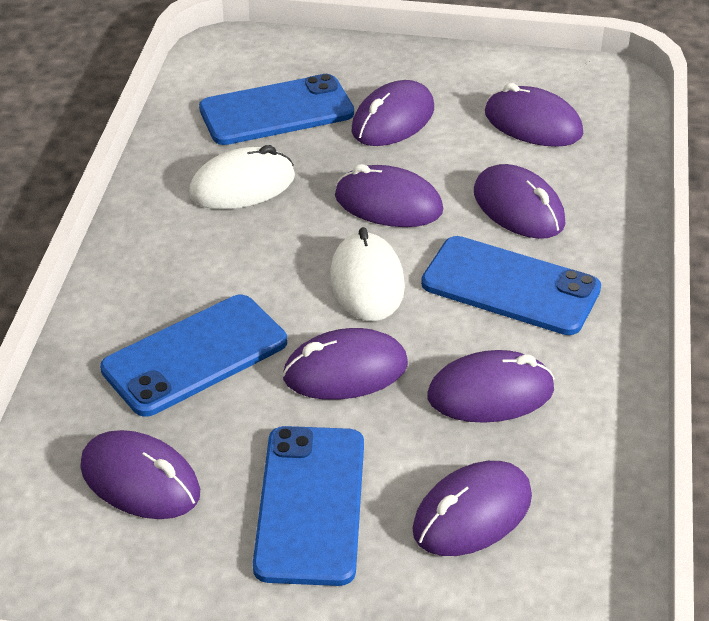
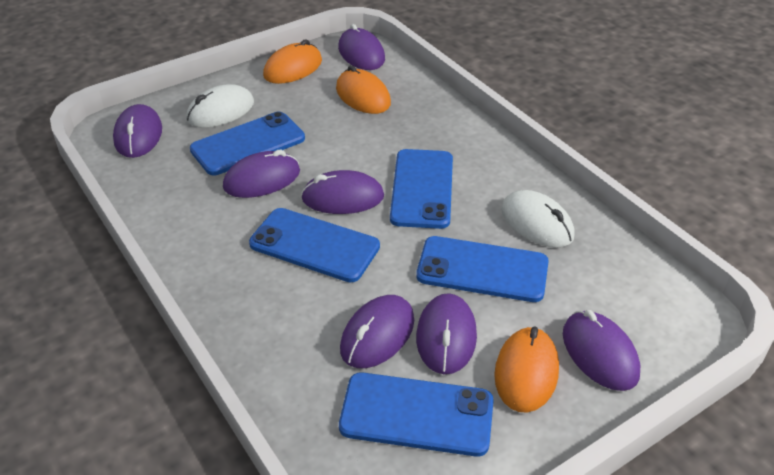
blue phone: 4 -> 5
orange mouse: 0 -> 3
purple mouse: 8 -> 7

